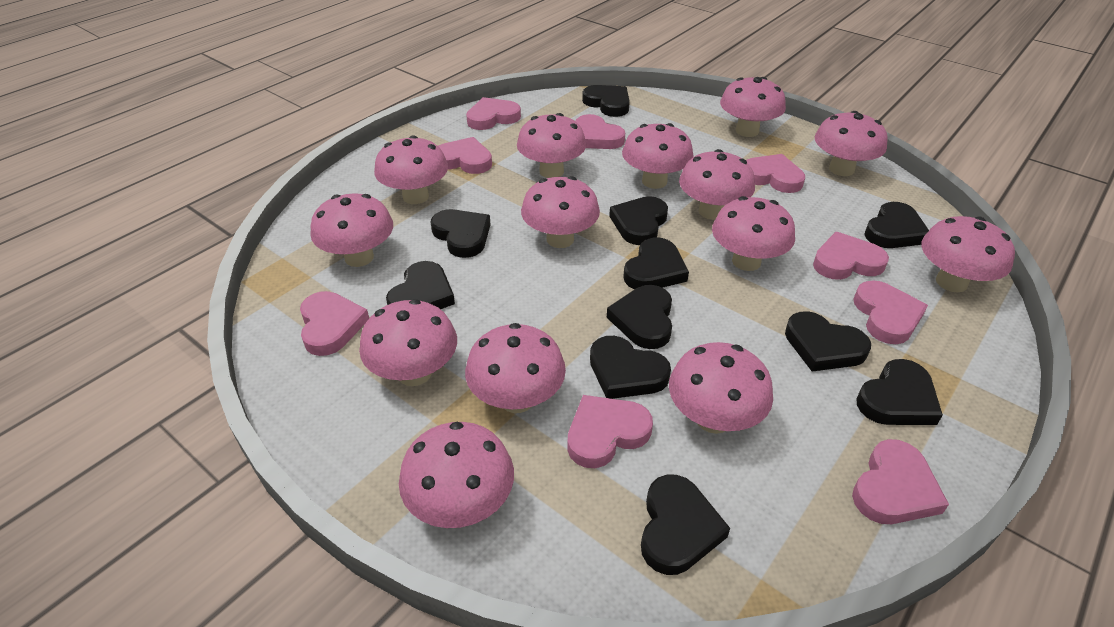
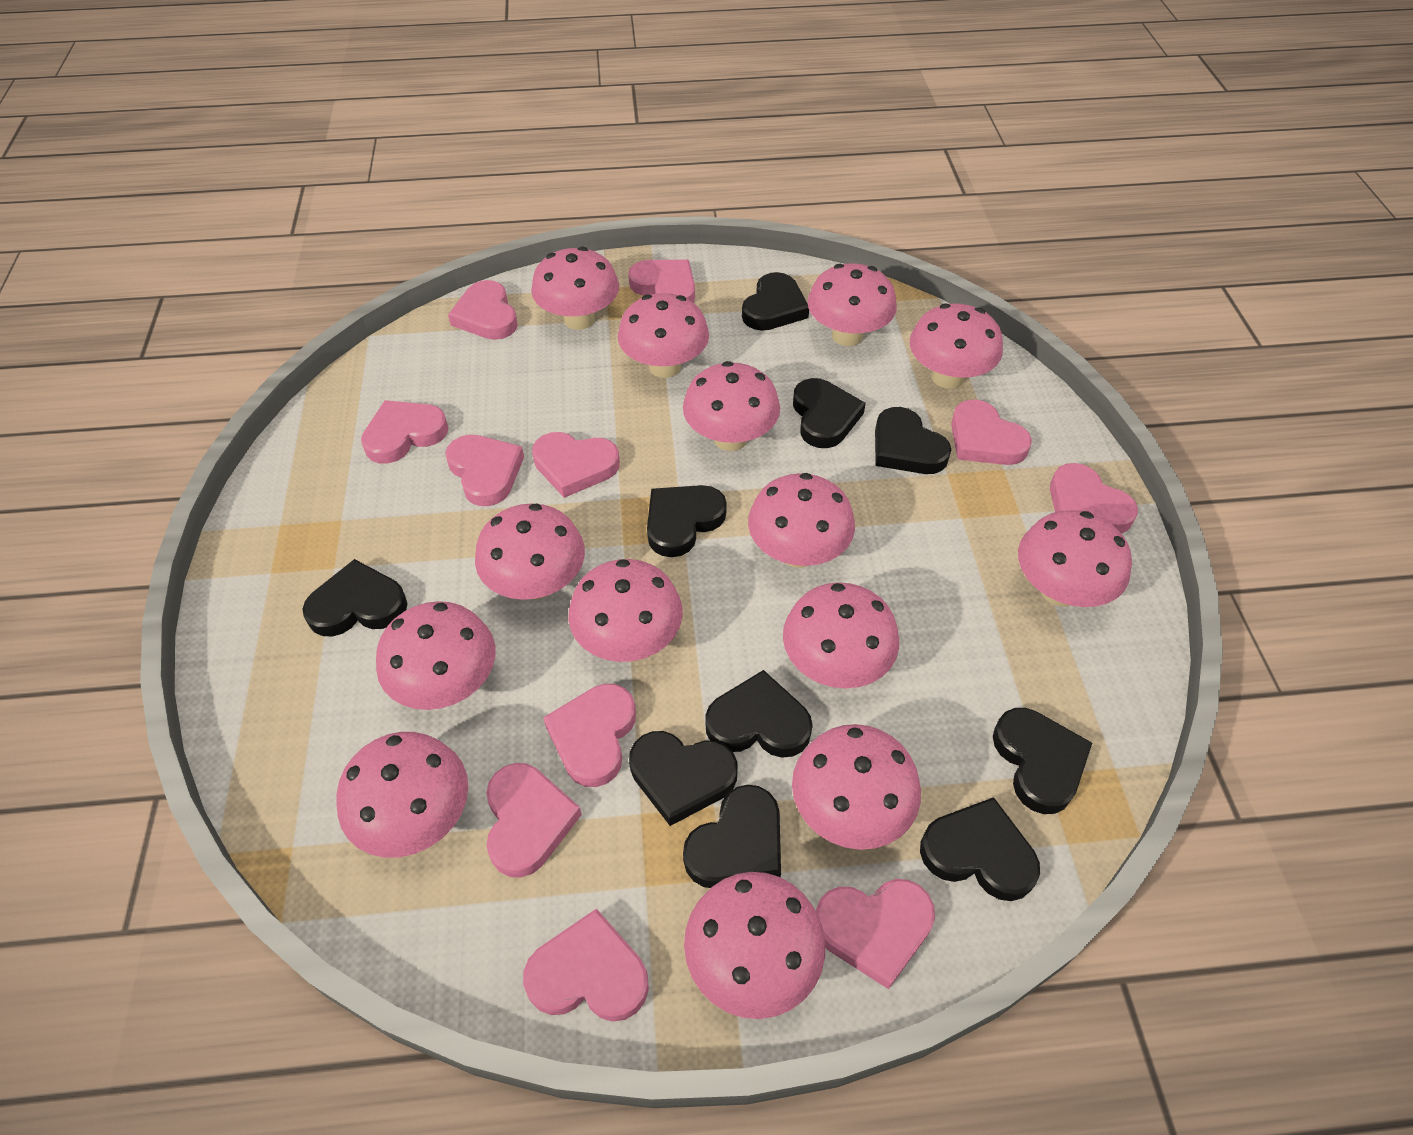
black heart: 11 -> 10
pink heart: 9 -> 11

